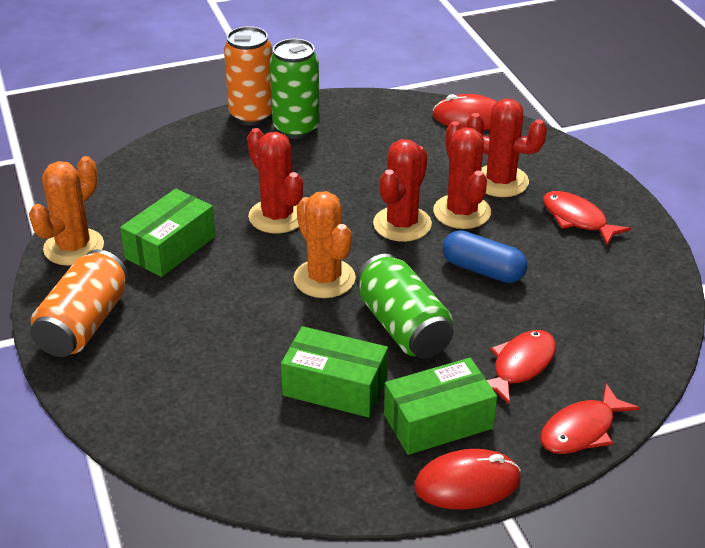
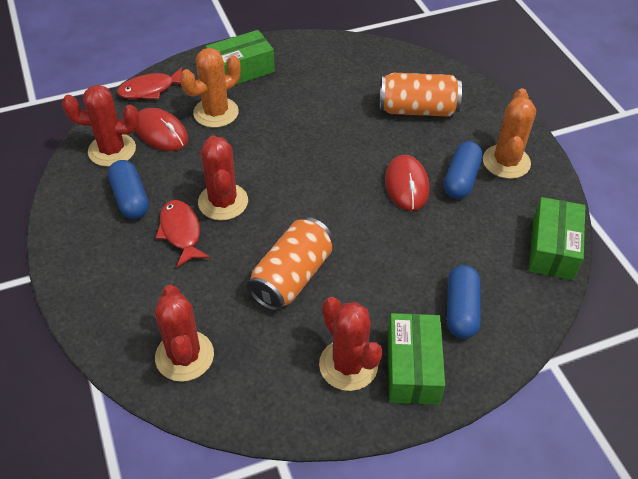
blue capsule: 1 -> 3
green can: 2 -> 0
red fish: 3 -> 2

